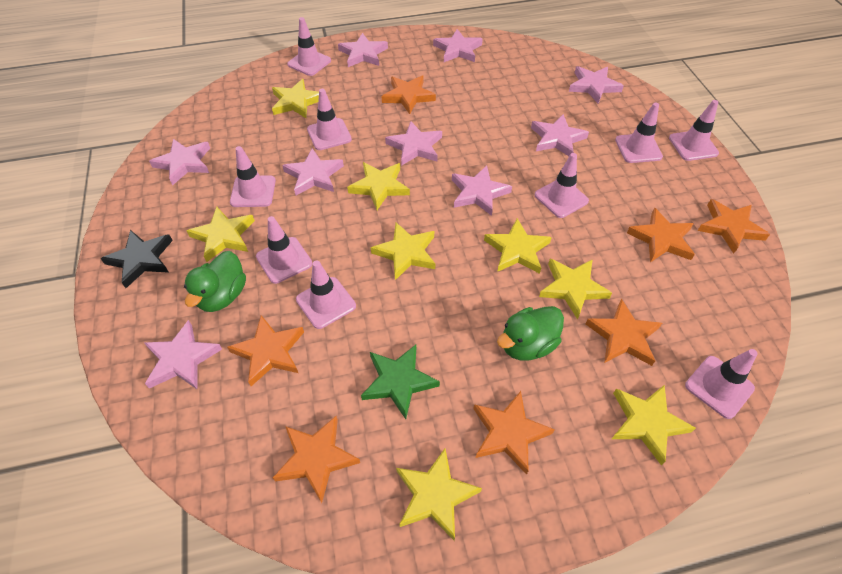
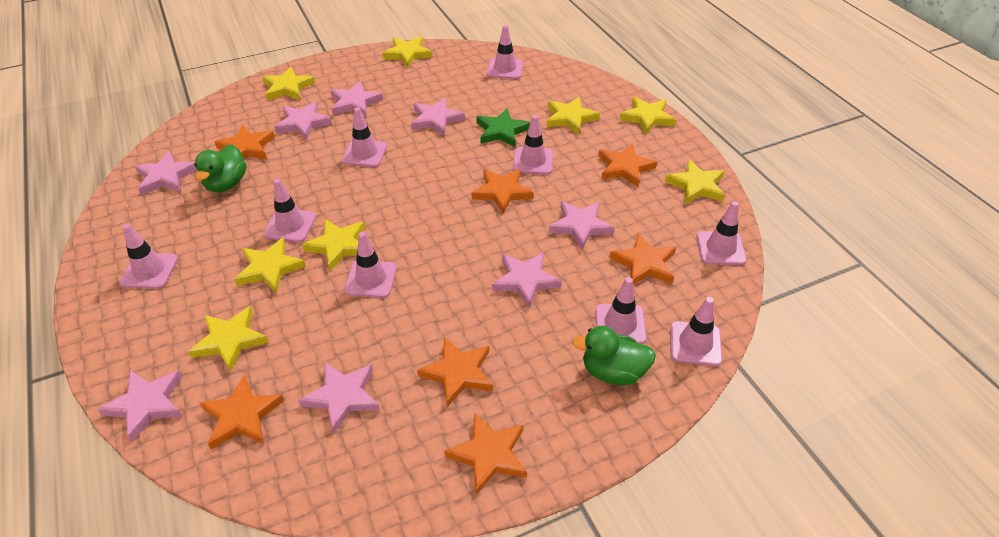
black star: 1 -> 0
pink star: 9 -> 8

